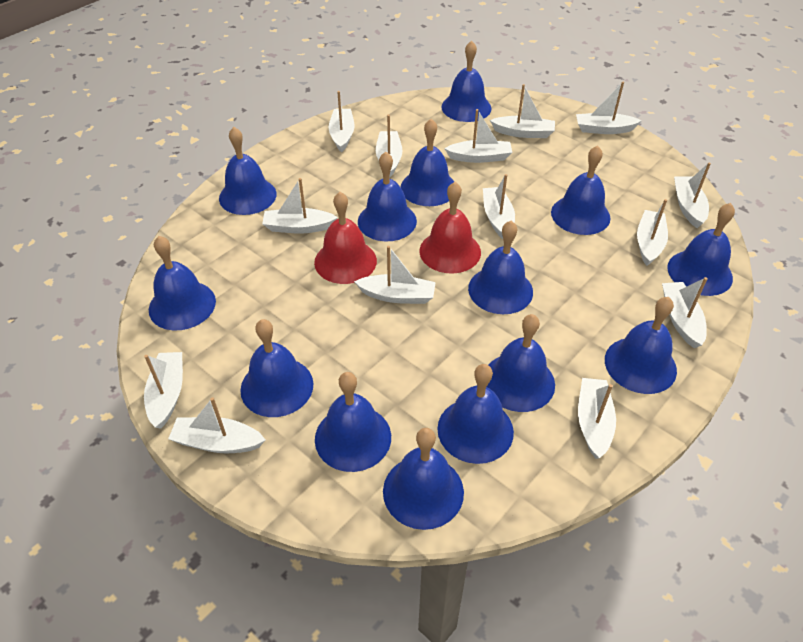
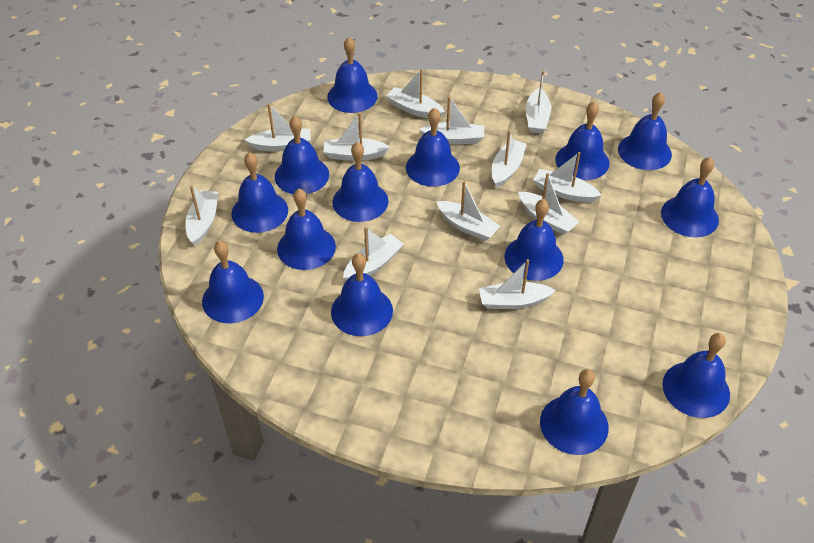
red bell: 2 -> 0
white boat: 14 -> 12

